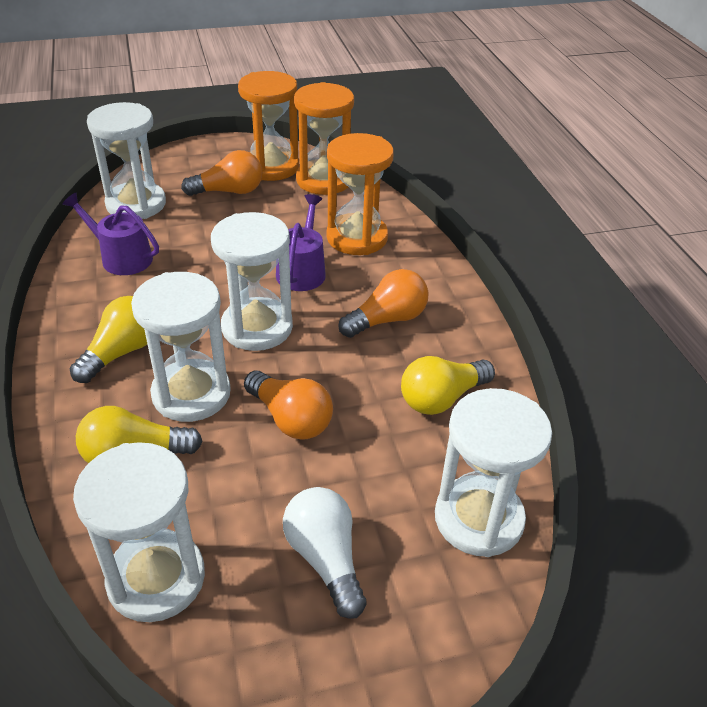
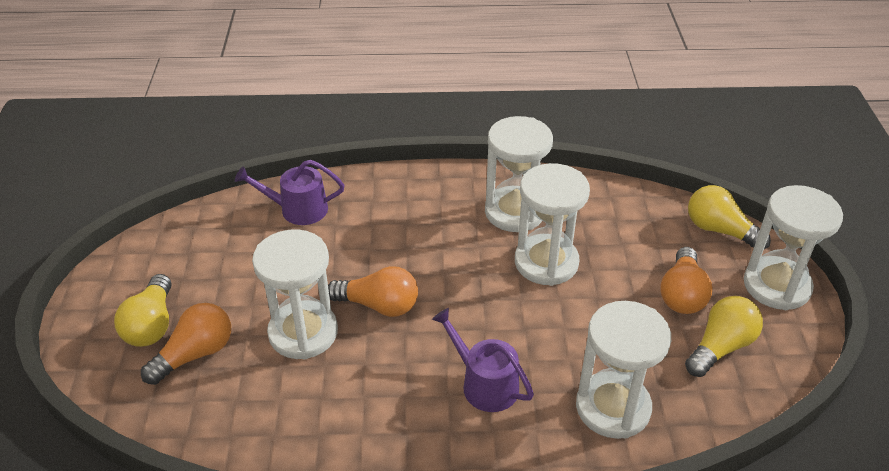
orange hourglass: 3 -> 0
white light bulb: 1 -> 0

